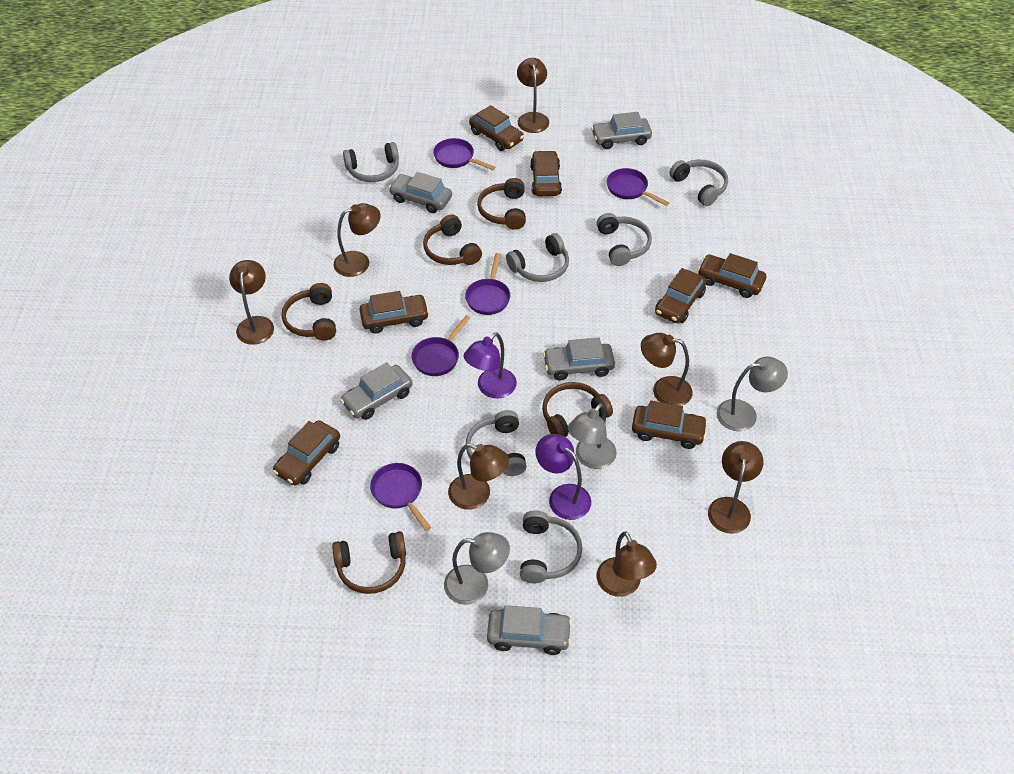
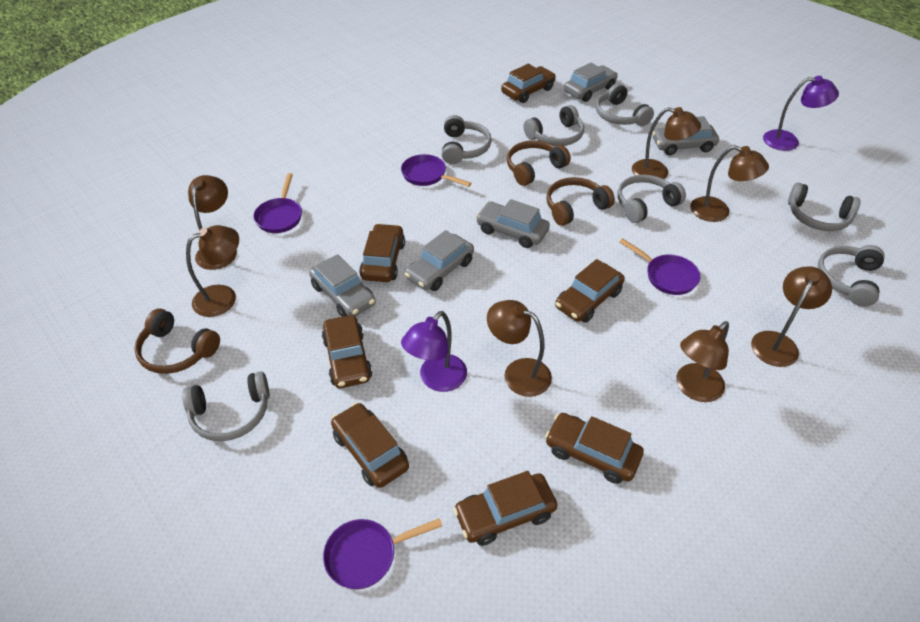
brown headphones: 5 -> 3
grey headphones: 6 -> 7
grey lamp: 3 -> 0
purple pan: 5 -> 4

